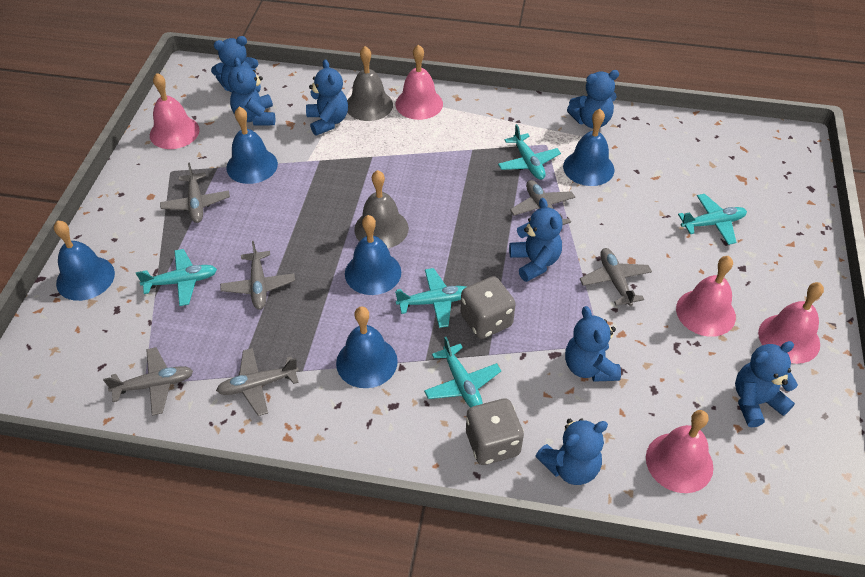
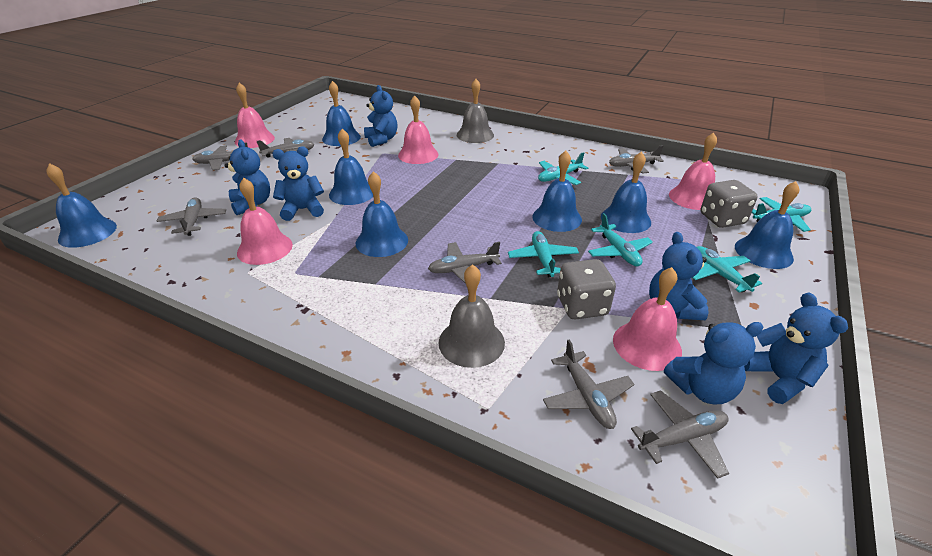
blue bell: 5 -> 7
blue teddy bear: 8 -> 6
grey plane: 6 -> 7

